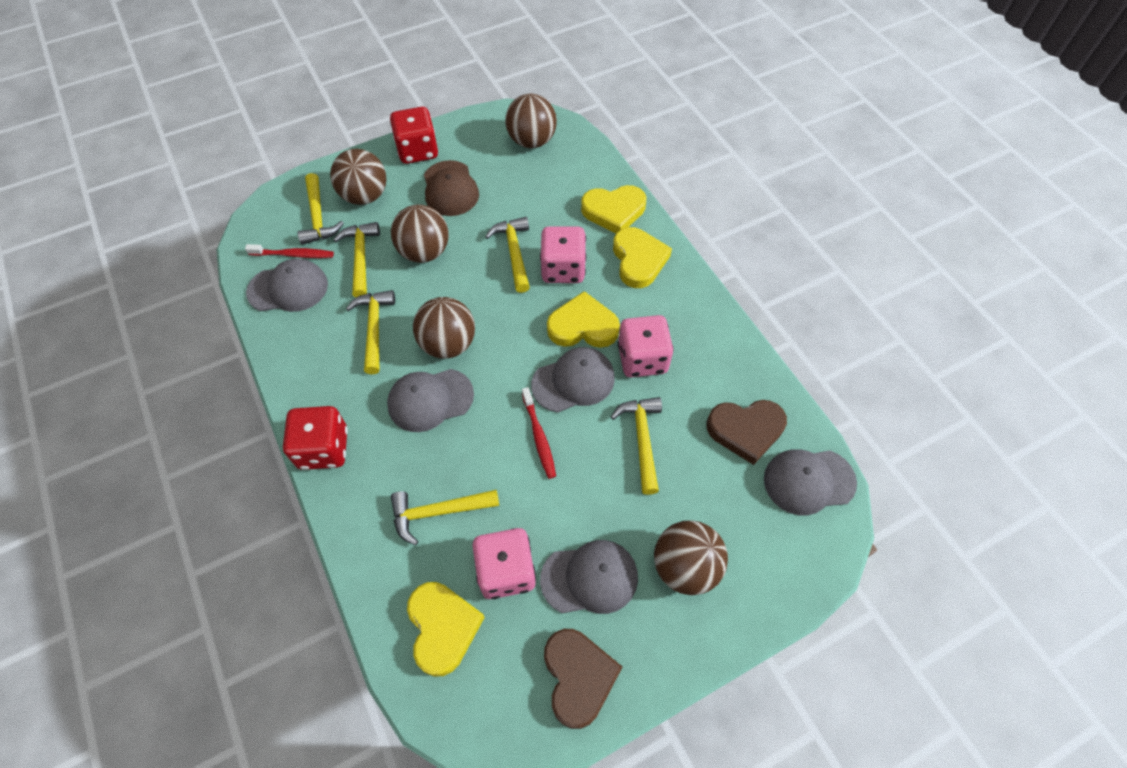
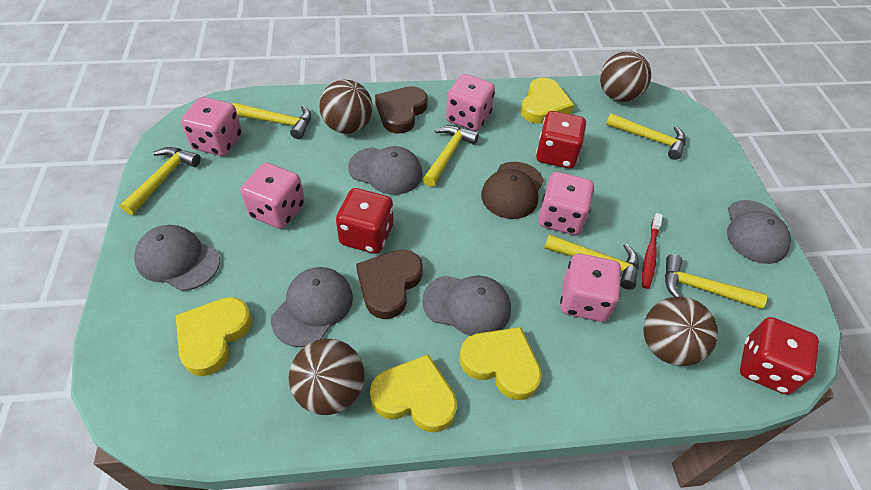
brown ball: 5 -> 4
pink dice: 3 -> 5
red dice: 2 -> 3
red toothbrush: 2 -> 1

